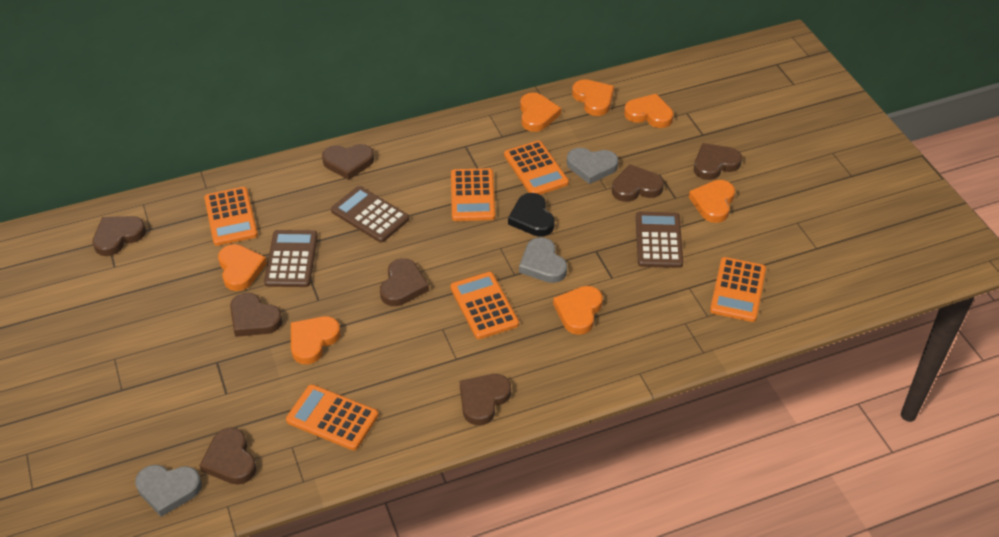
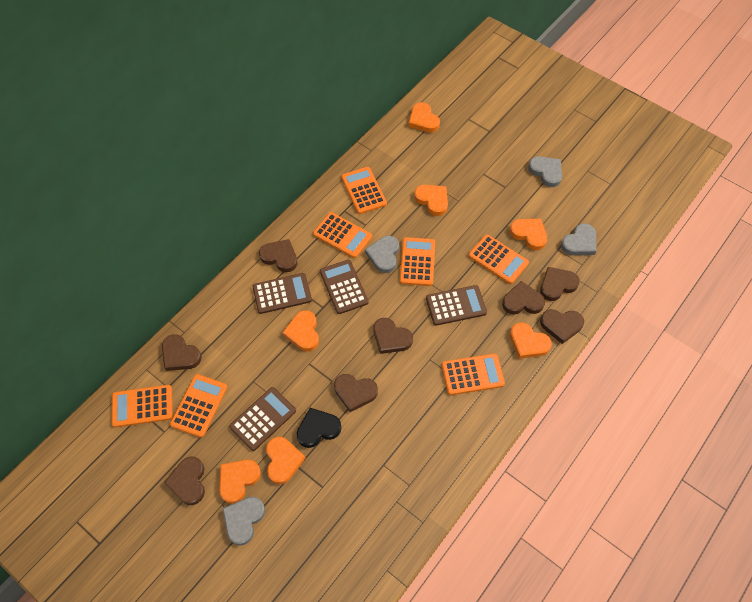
brown calculator: 3 -> 4
grey heart: 3 -> 4
orange calculator: 6 -> 7

